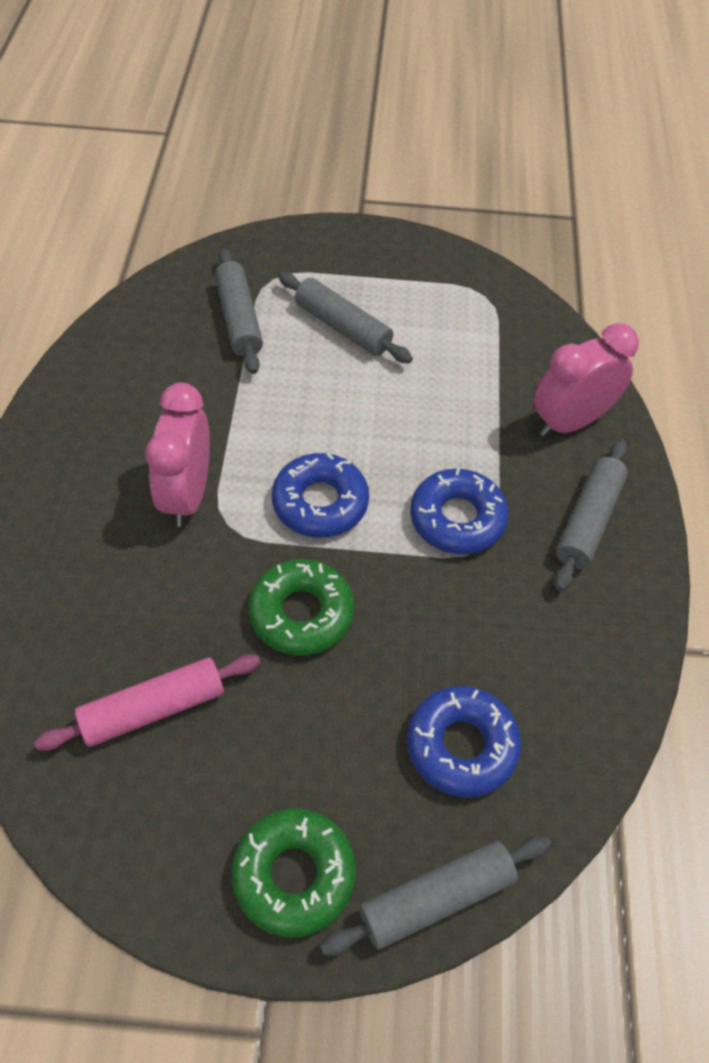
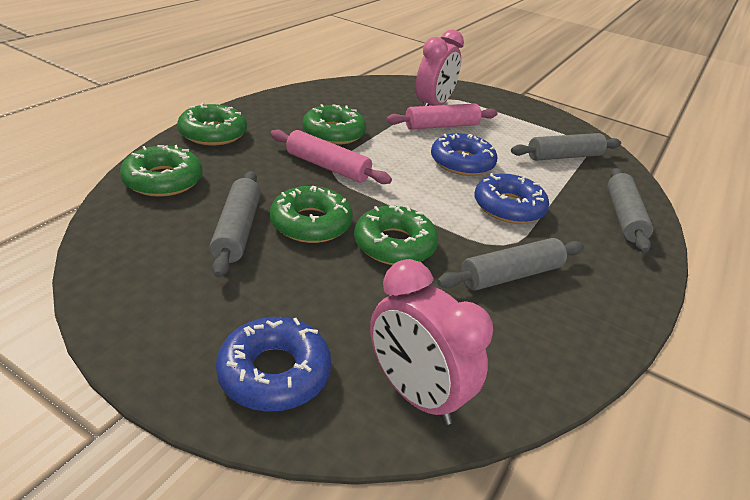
green donut: 2 -> 5
pink rolling pin: 1 -> 2

